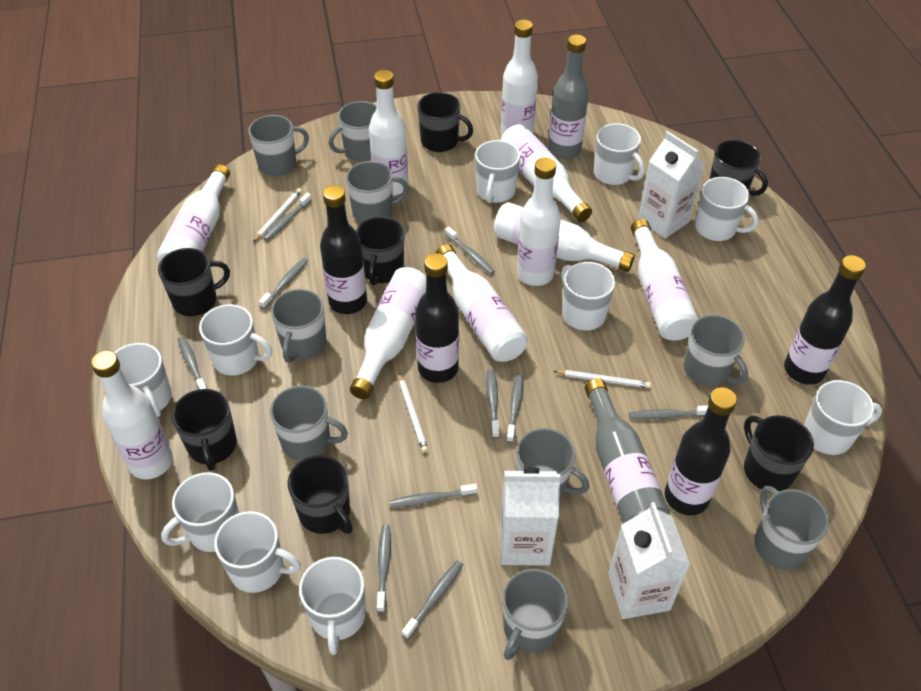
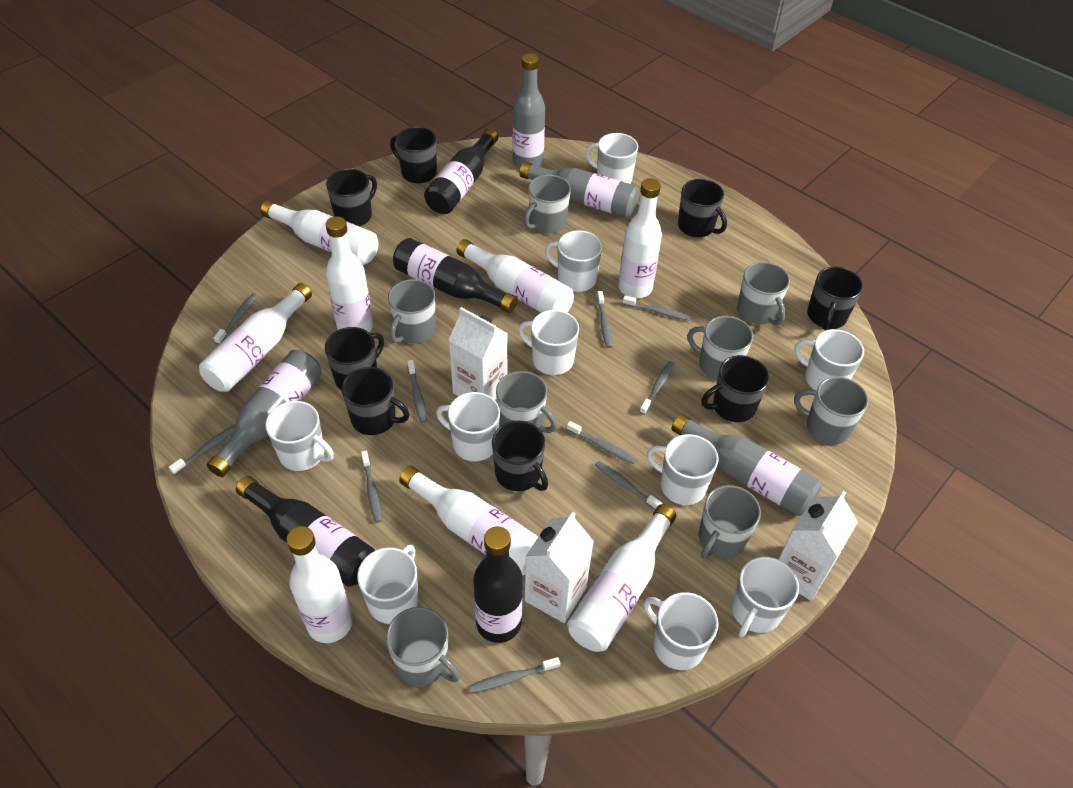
black mug: 7 -> 8
grey bottle: 2 -> 4
grey mug: 9 -> 8
white bottle: 10 -> 8
white pencil: 3 -> 0

